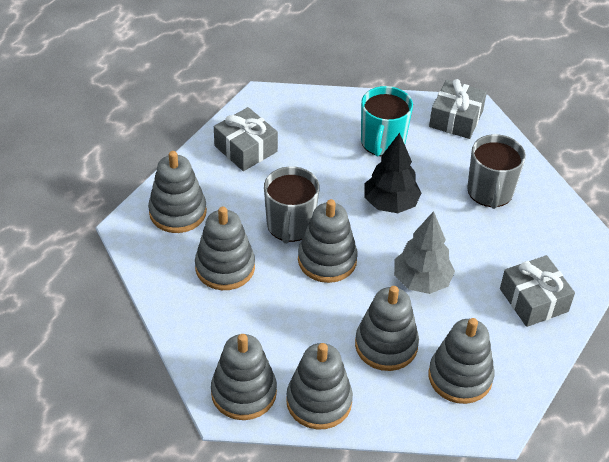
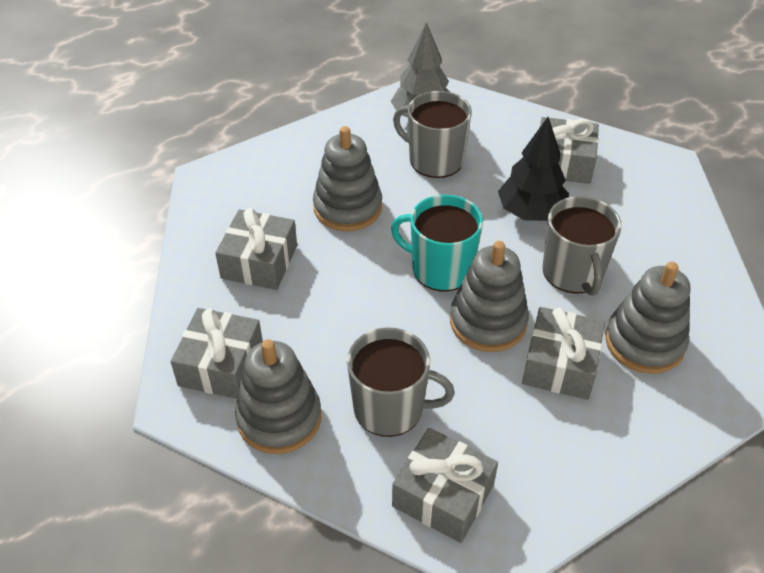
grey gift: 3 -> 5
grey mug: 2 -> 3
grey stacking toy: 7 -> 4

